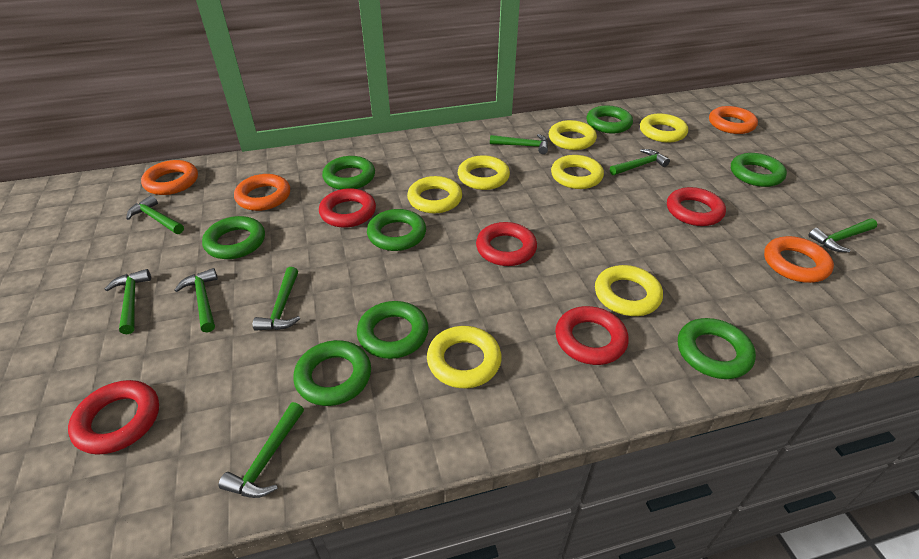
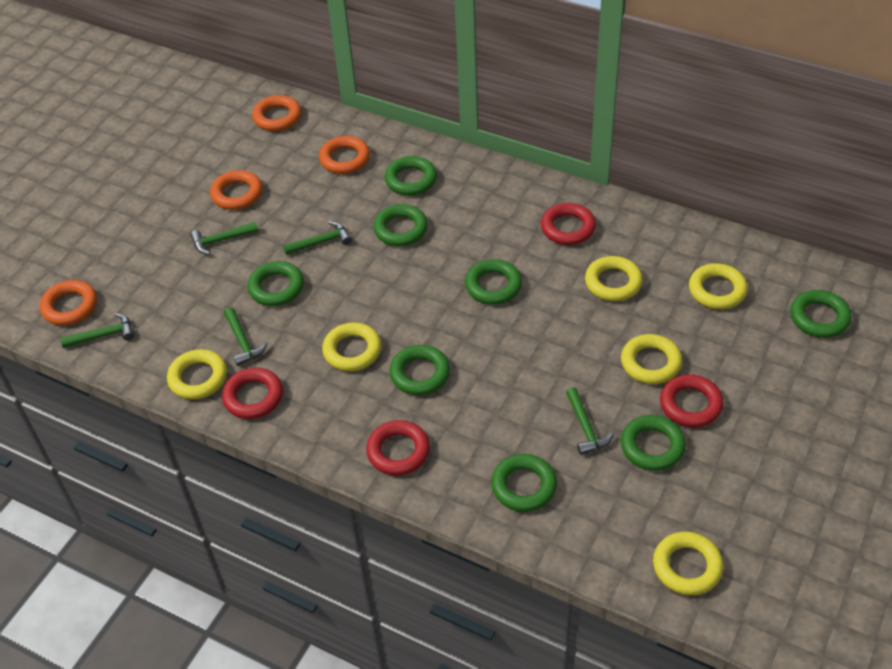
green hammer: 8 -> 5
red ring: 5 -> 4
yellow ring: 7 -> 6

